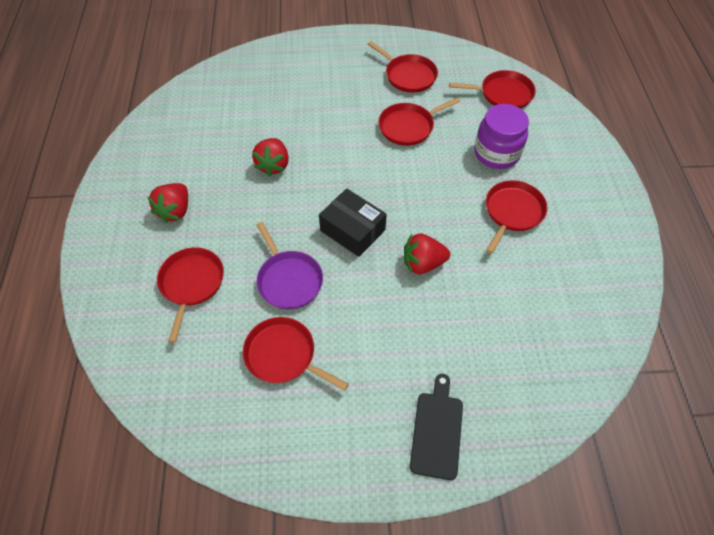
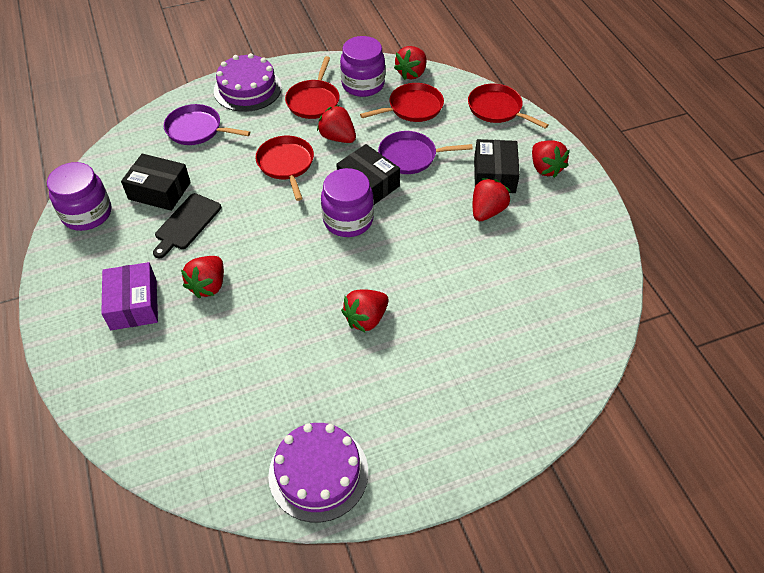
black box: 1 -> 3
purple box: 0 -> 1
purple cake: 0 -> 2
purple jar: 1 -> 3
purple pan: 1 -> 2
red pan: 6 -> 4
red strawberry: 3 -> 6

